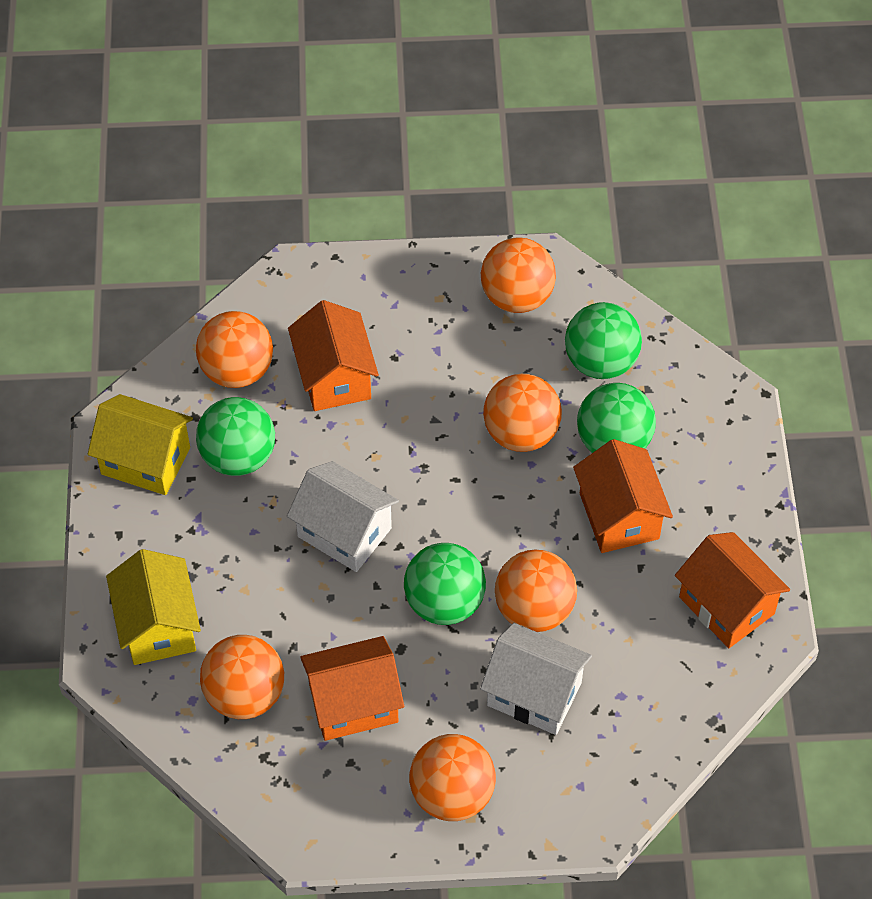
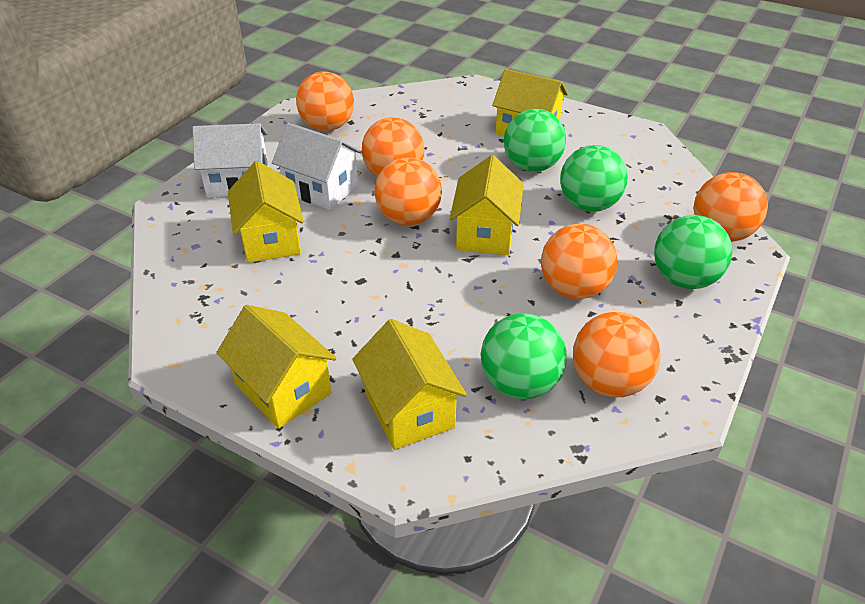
orange house: 4 -> 0
yellow house: 2 -> 5

